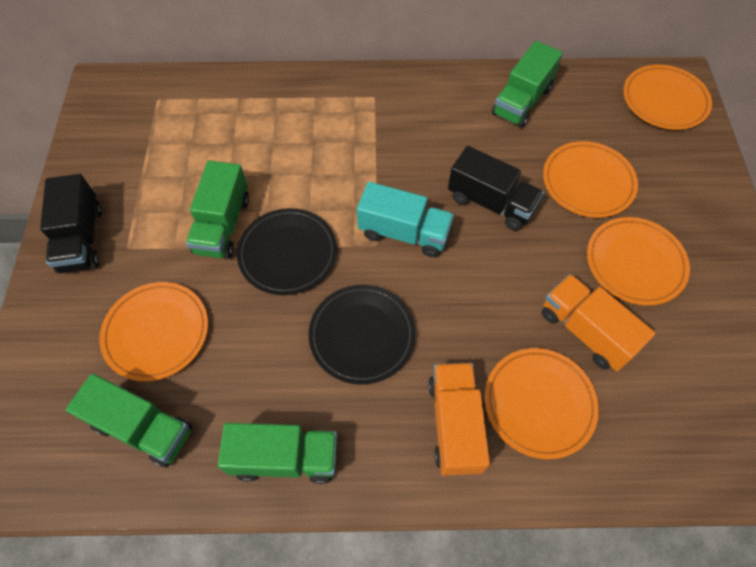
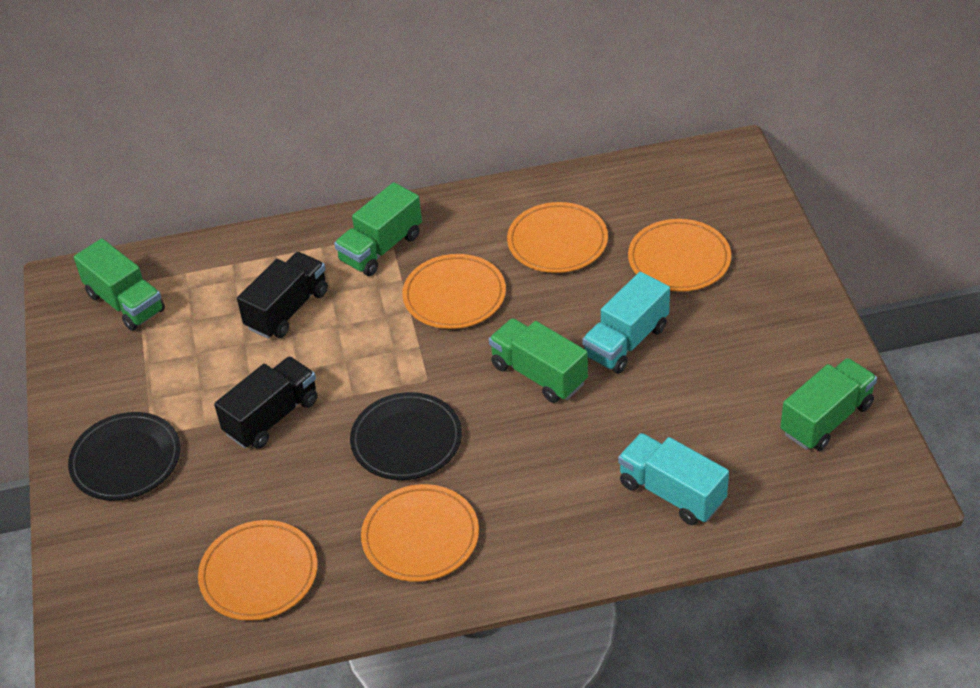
orange truck: 2 -> 0
turquoise truck: 1 -> 2

